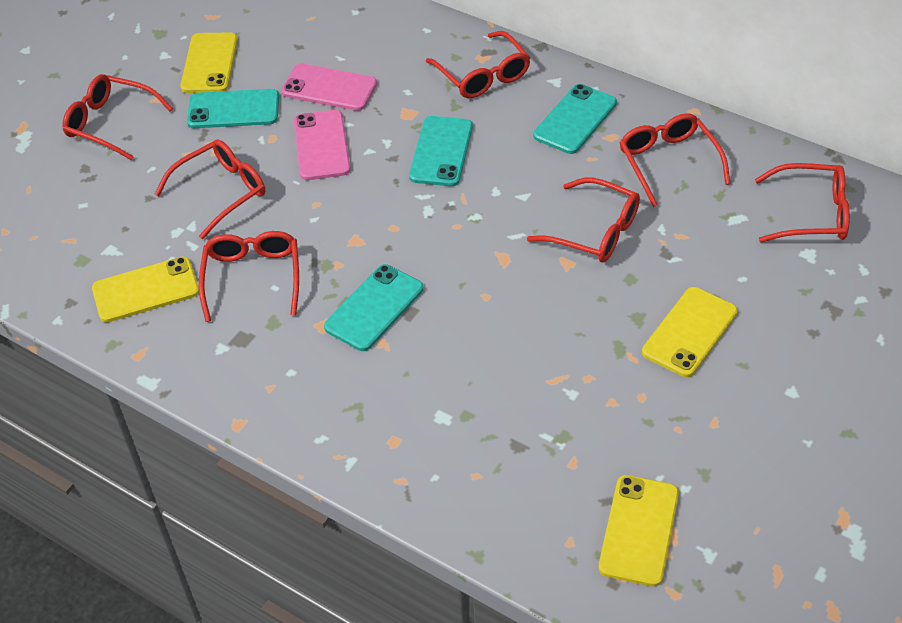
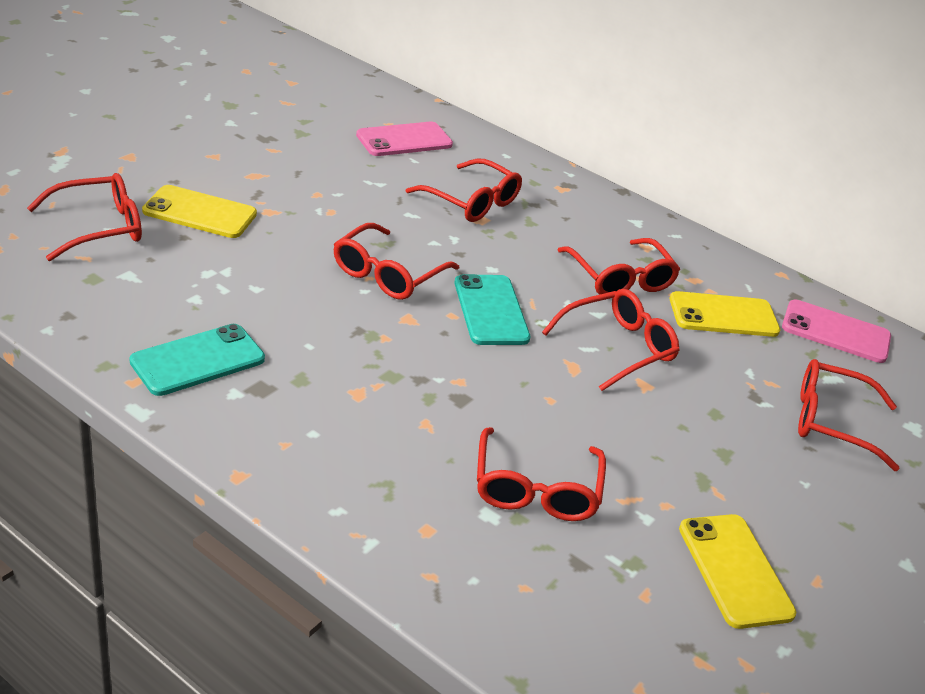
turquoise phone: 4 -> 2
yellow phone: 4 -> 3

